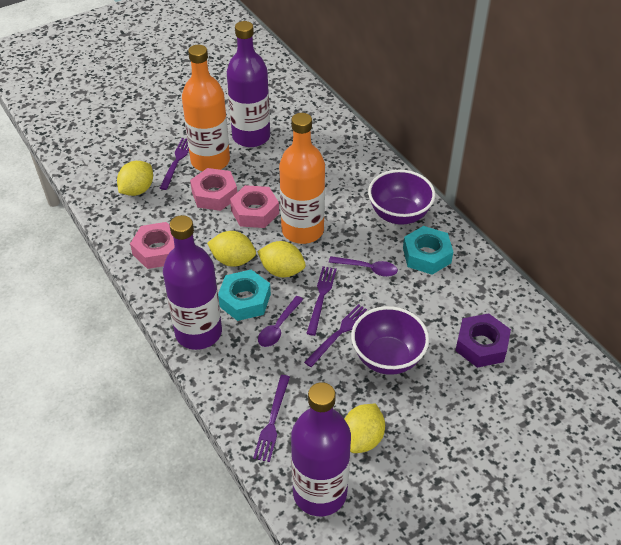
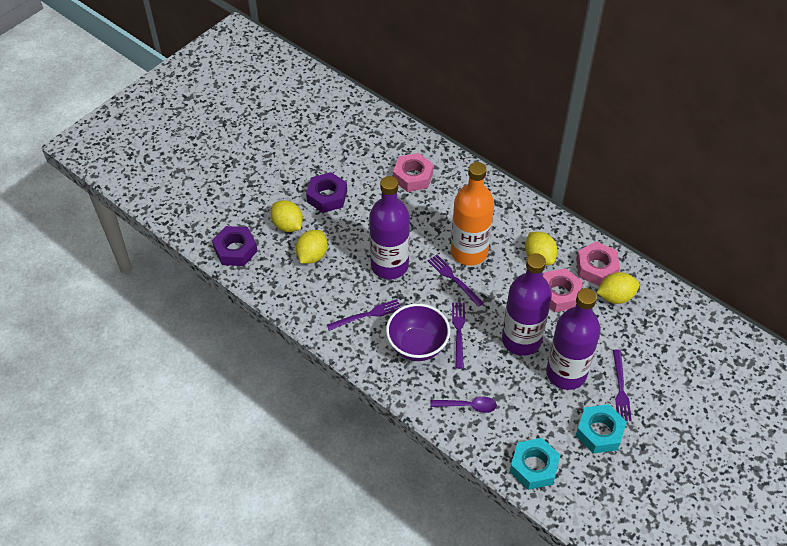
orange bottle: 2 -> 1
purple bowl: 2 -> 1
purple nut: 1 -> 2
purple spoon: 2 -> 1

